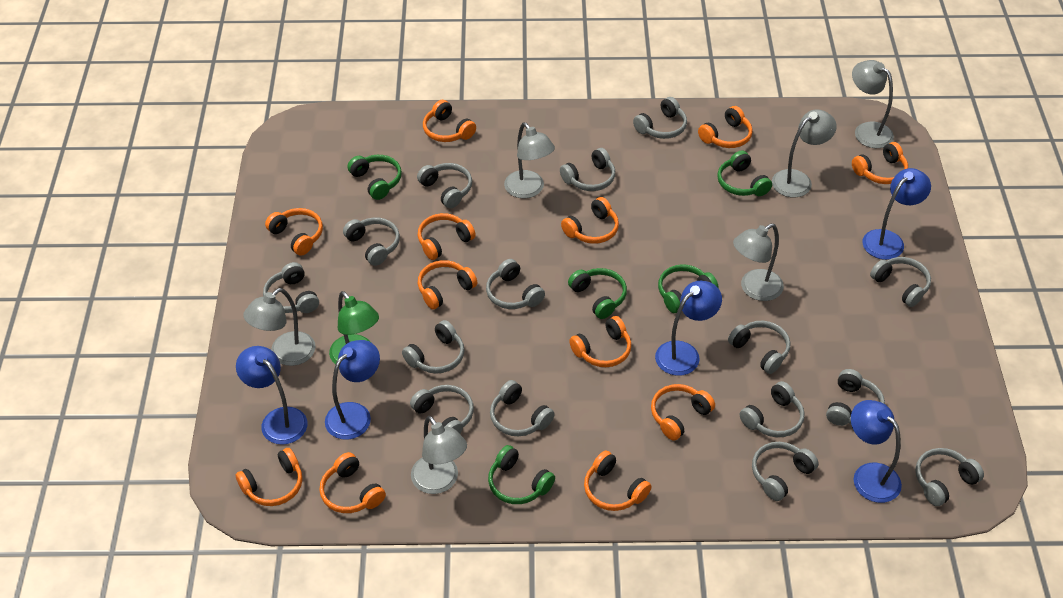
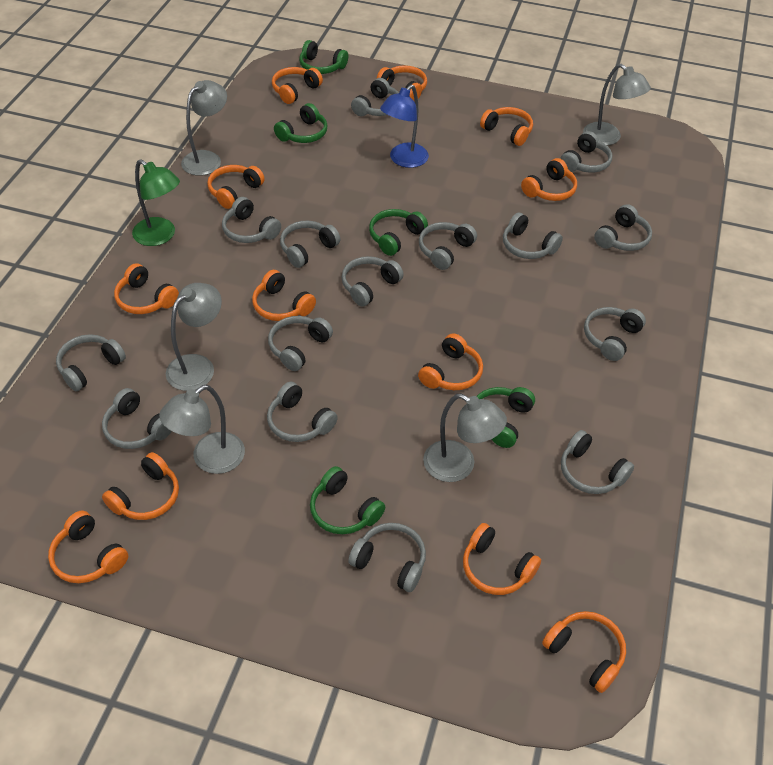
blue lamp: 5 -> 1
grey lamp: 6 -> 5

